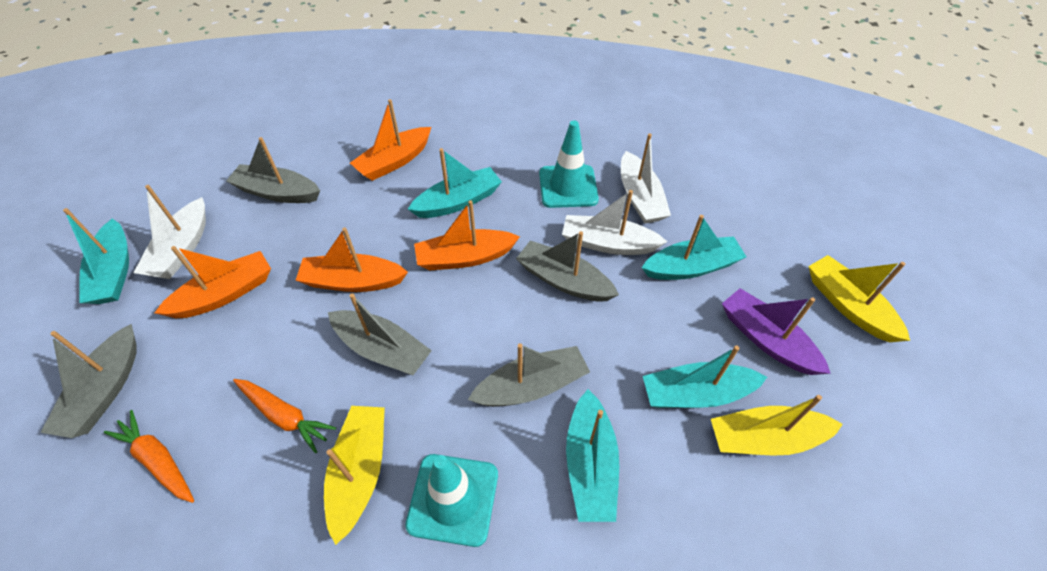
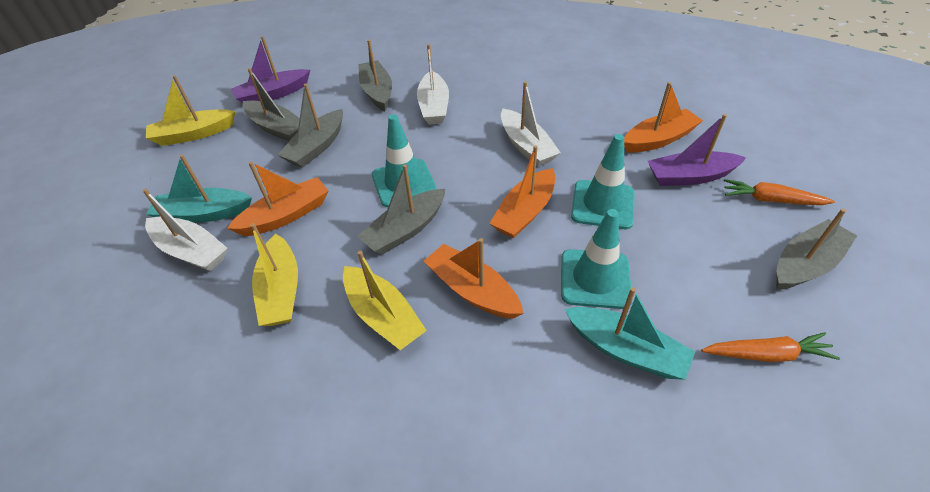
purple boat: 1 -> 2
turquoise boat: 5 -> 2
turquoise traffic cone: 2 -> 3

